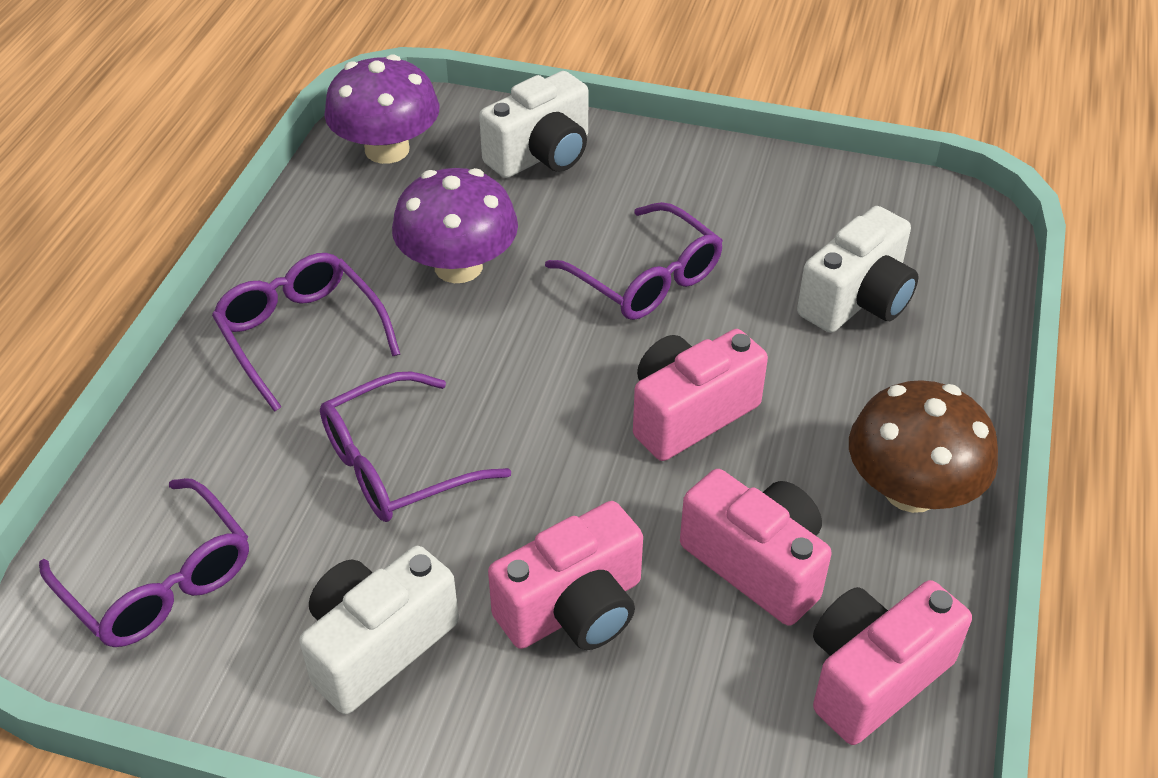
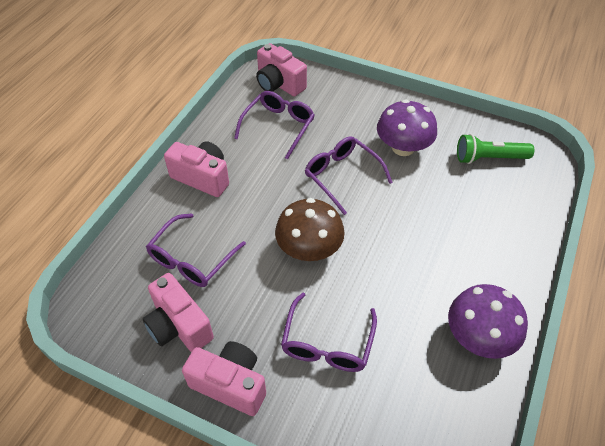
green flashlight: 0 -> 1
white camera: 3 -> 0

